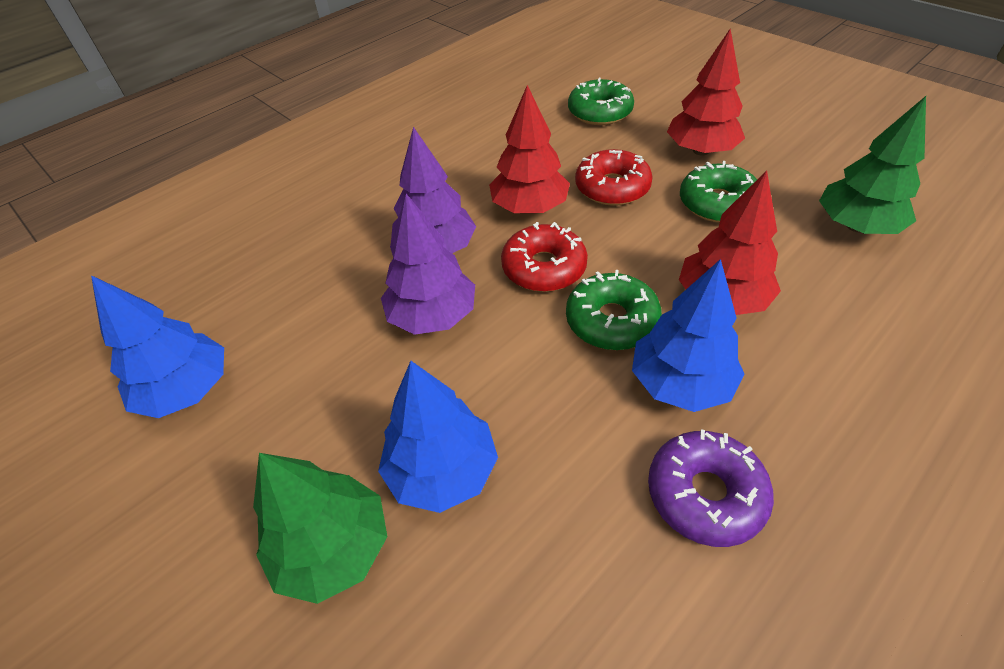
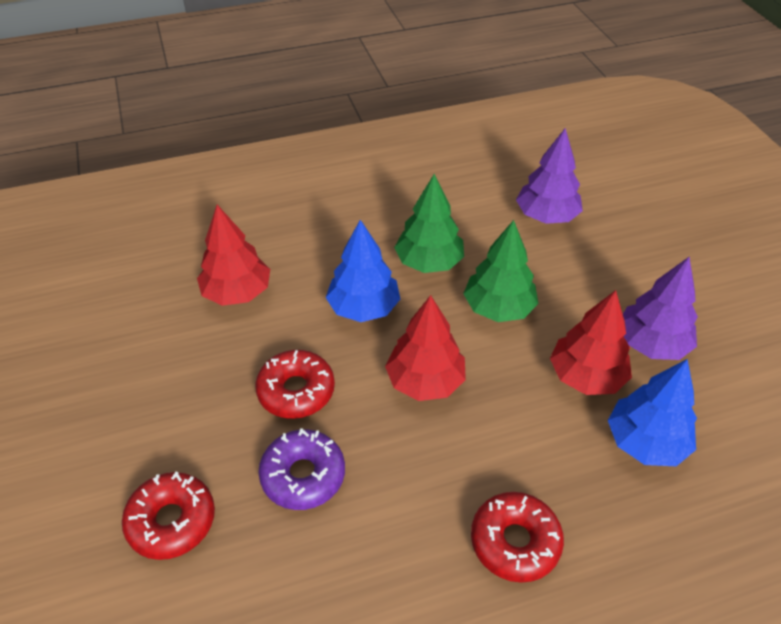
blue tree: 3 -> 2
green donut: 3 -> 0
red donut: 2 -> 3

